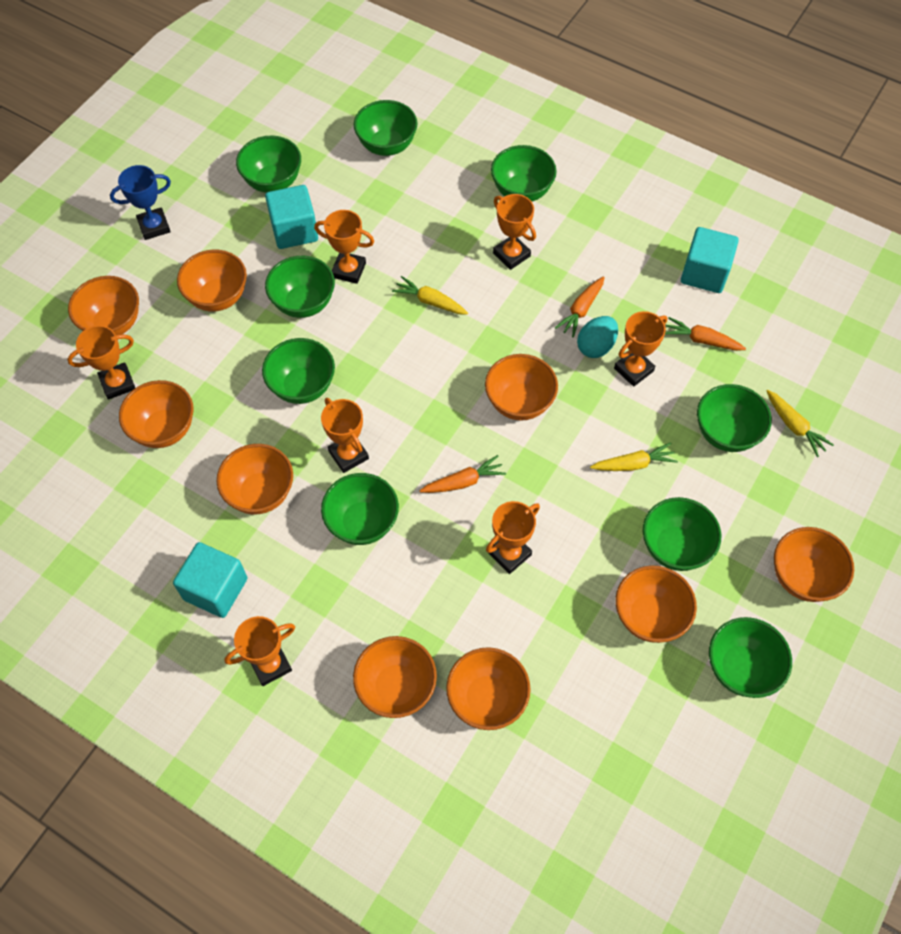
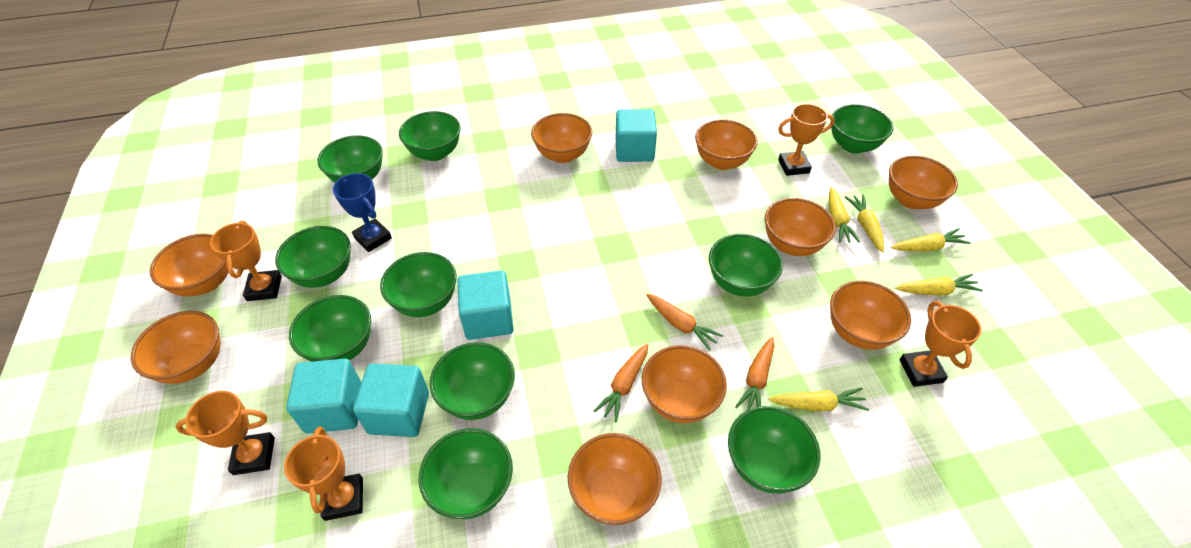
green bowl: 9 -> 10
orange trophy: 7 -> 5
turquoise cube: 3 -> 4
turquoise egg: 1 -> 0
yellow carrot: 3 -> 5

